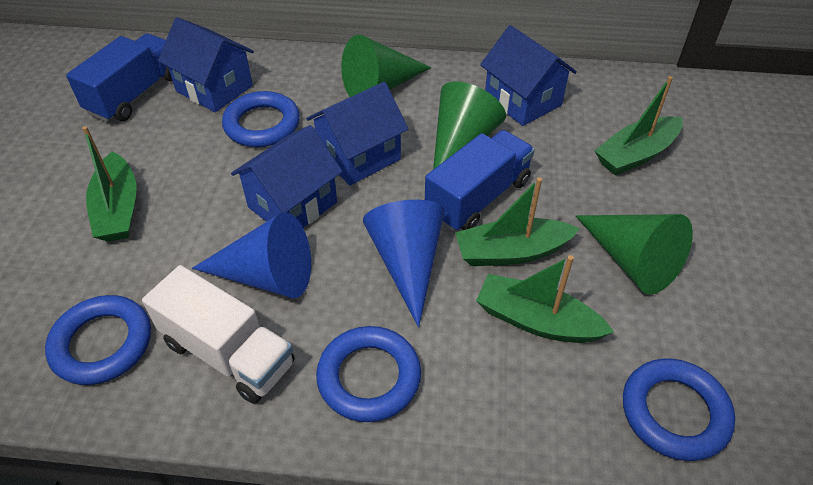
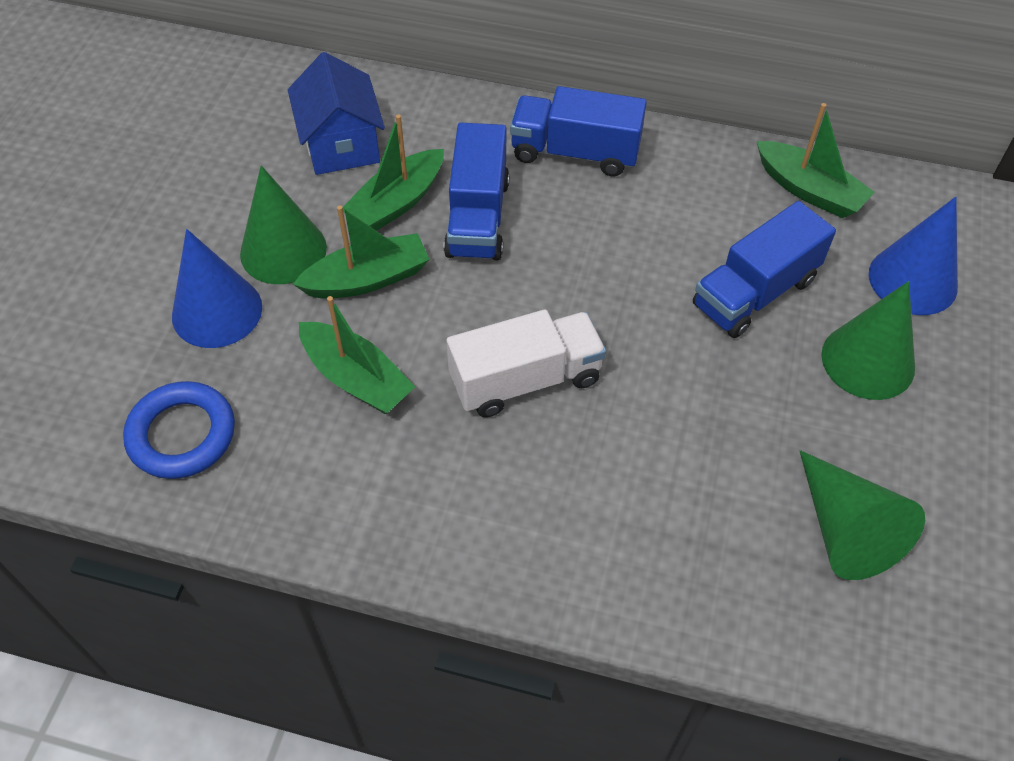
blue house: 4 -> 1
blue ring: 4 -> 1
blue truck: 2 -> 3

